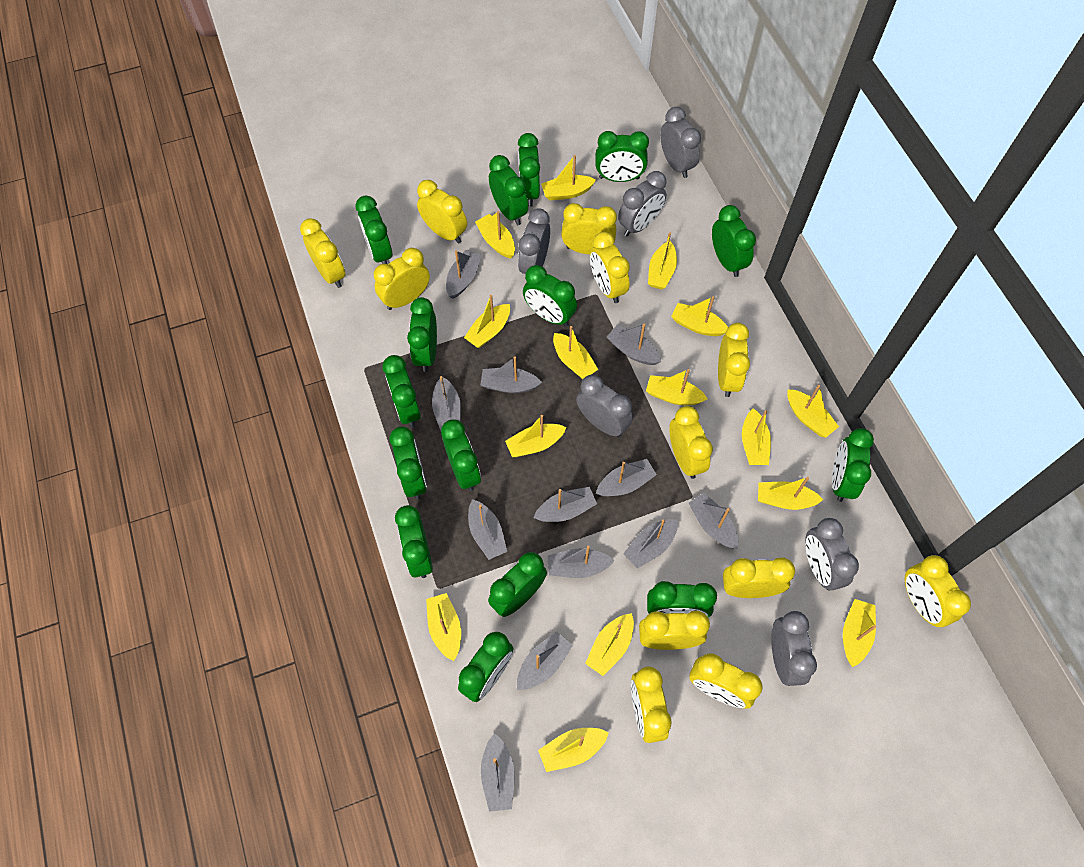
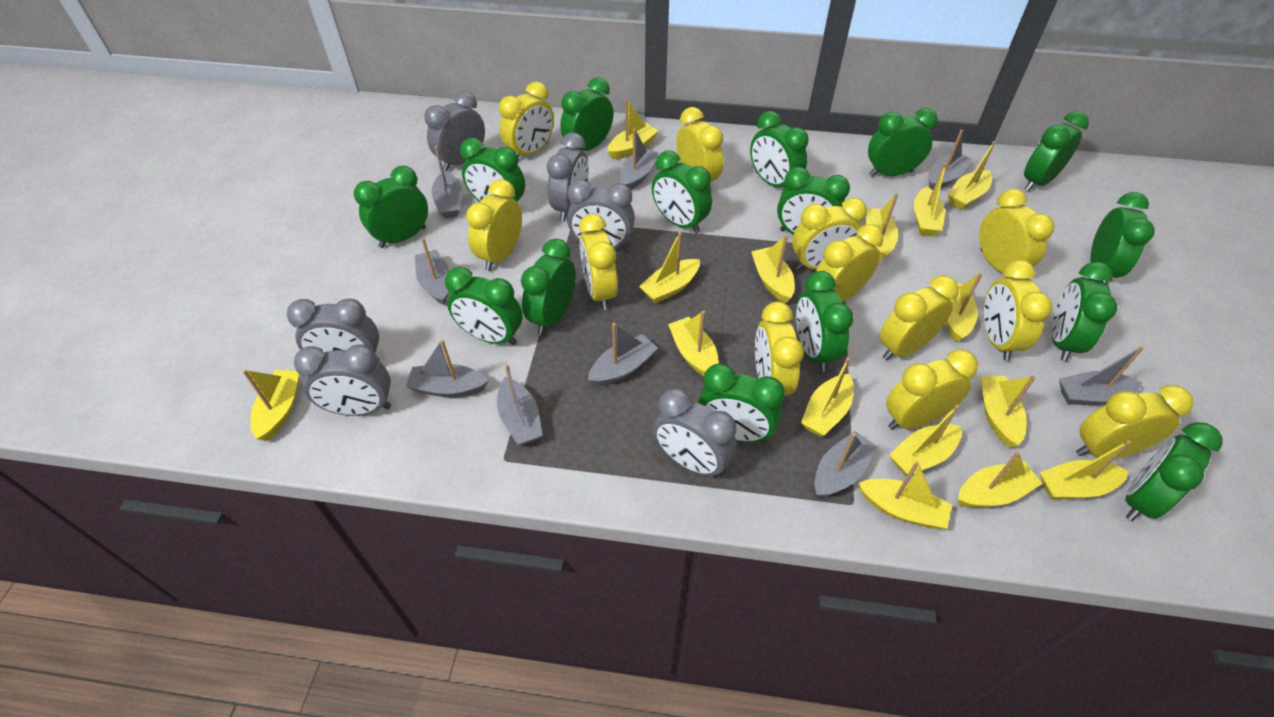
grey boat: 12 -> 9

